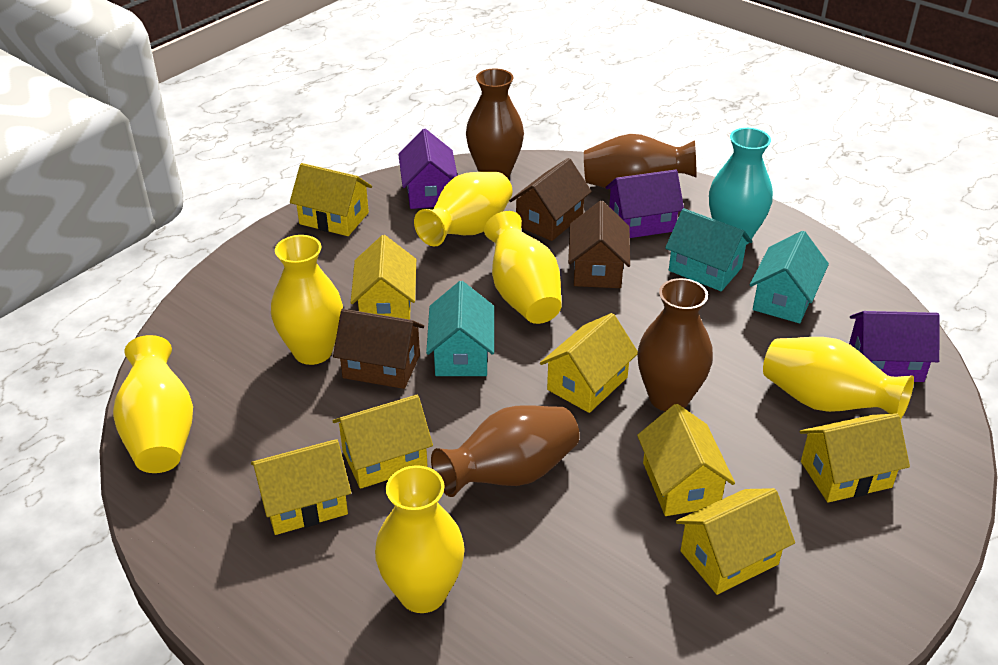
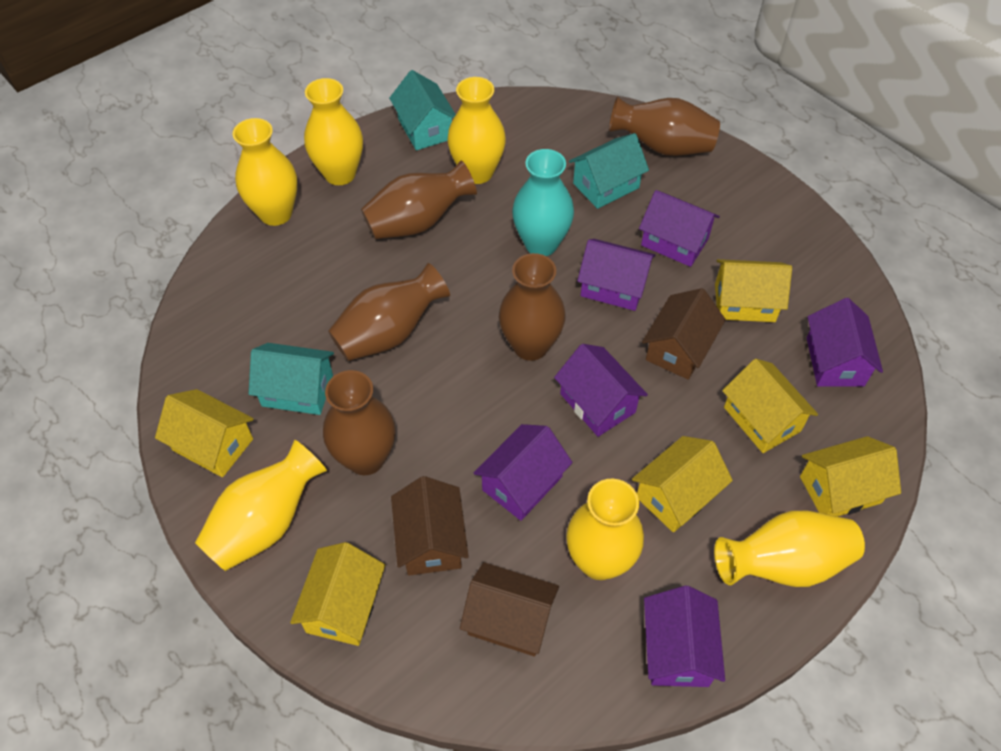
brown vase: 4 -> 5
purple house: 3 -> 6
yellow house: 8 -> 6

